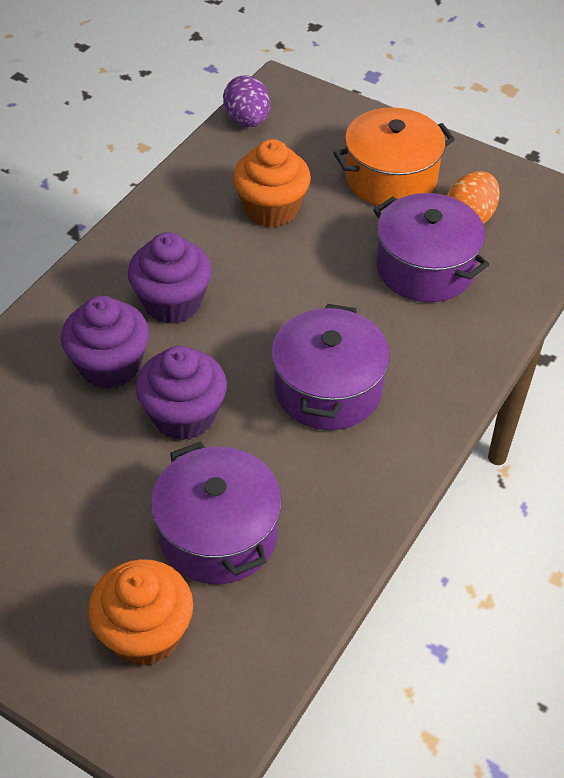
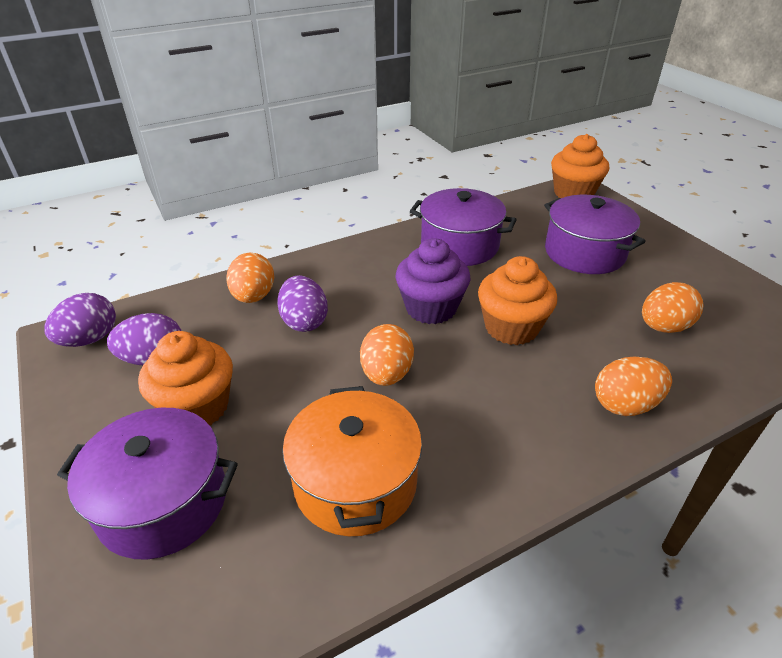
orange cupcake: 2 -> 3
orange egg: 1 -> 4
purple cupcake: 3 -> 1
purple egg: 1 -> 3

